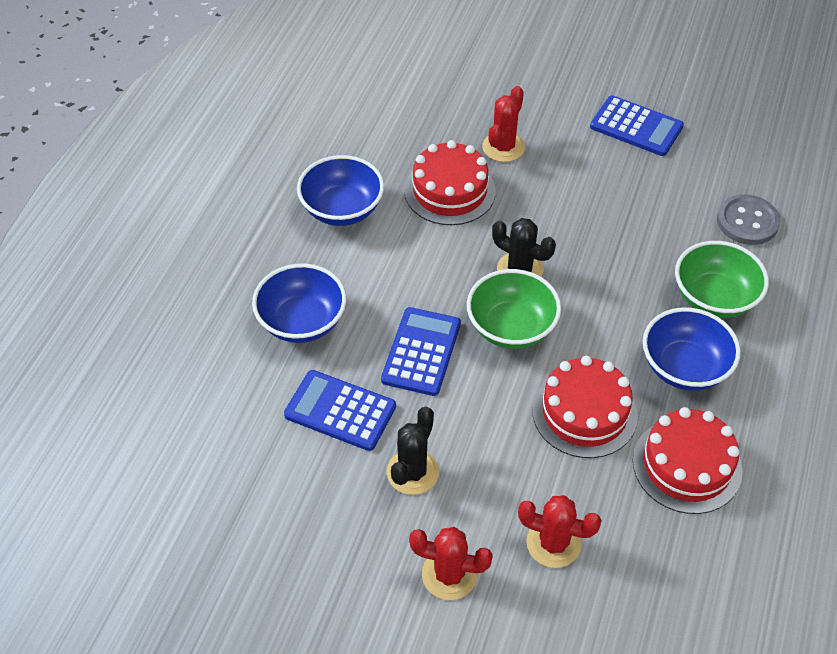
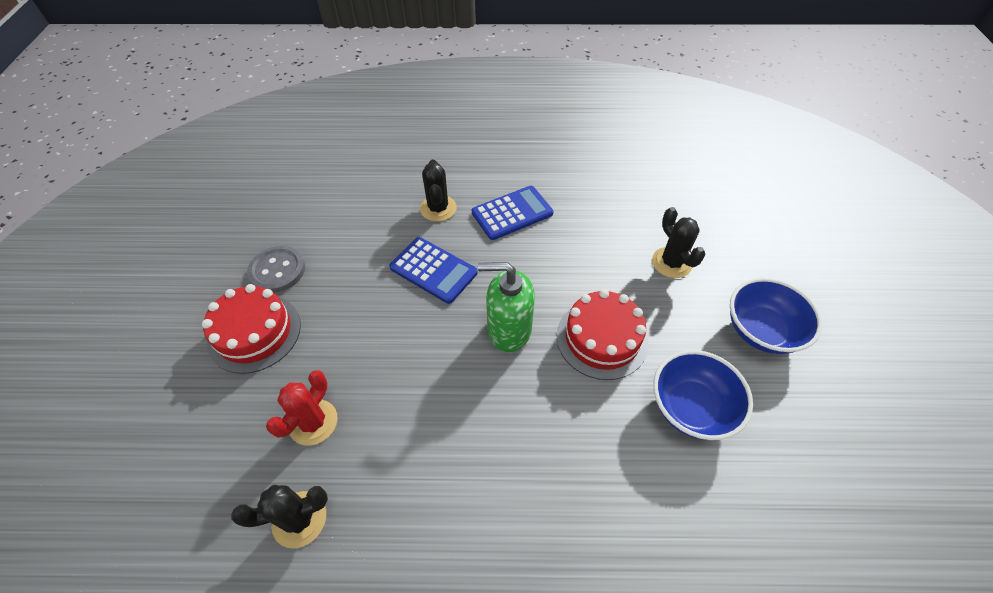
black cactus: 2 -> 3
blue bowl: 3 -> 2
blue calculator: 3 -> 2
green bowl: 2 -> 0
green soap dispenser: 0 -> 1
red cactus: 3 -> 1
red cake: 3 -> 2

